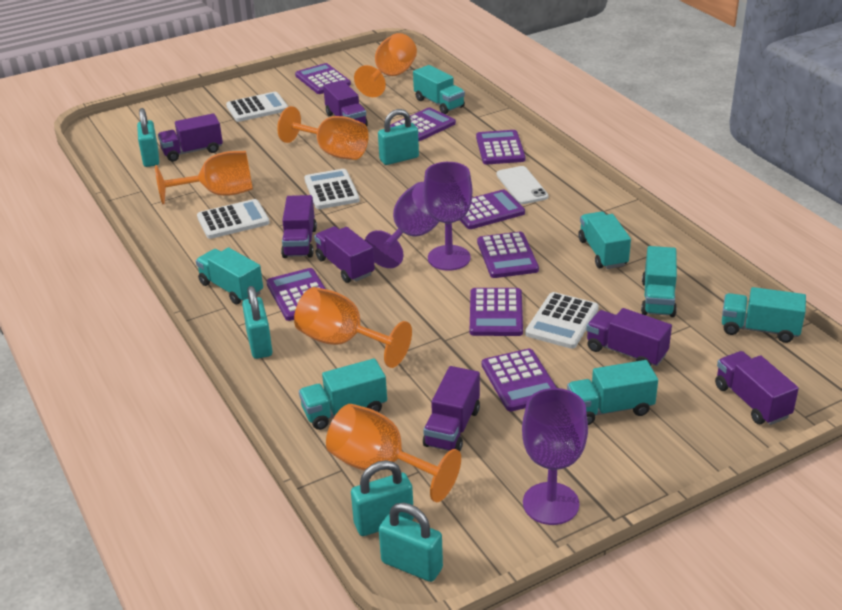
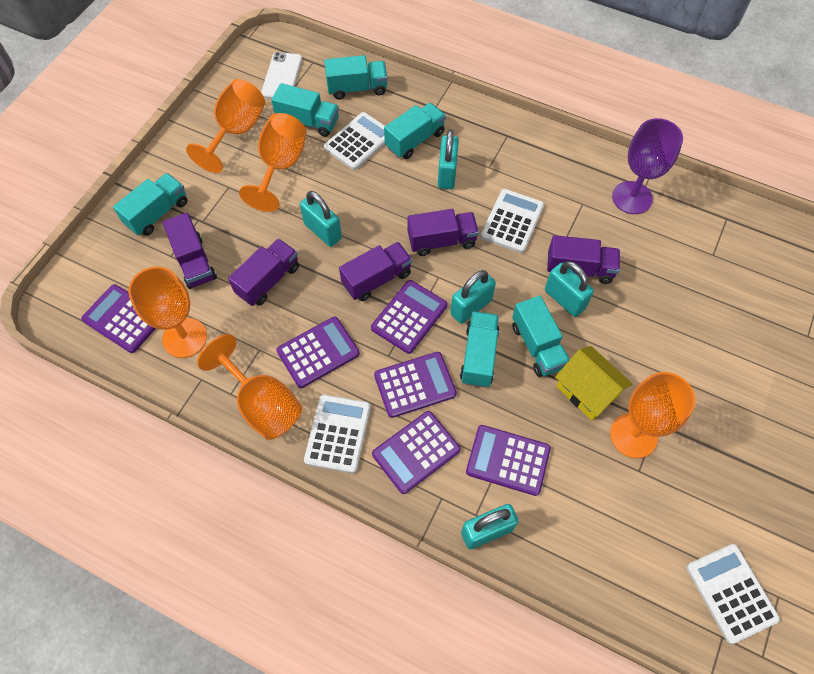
purple calculator: 8 -> 6
purple goblet: 3 -> 1
purple truck: 7 -> 5
turquoise truck: 7 -> 6
yellow house: 0 -> 1

